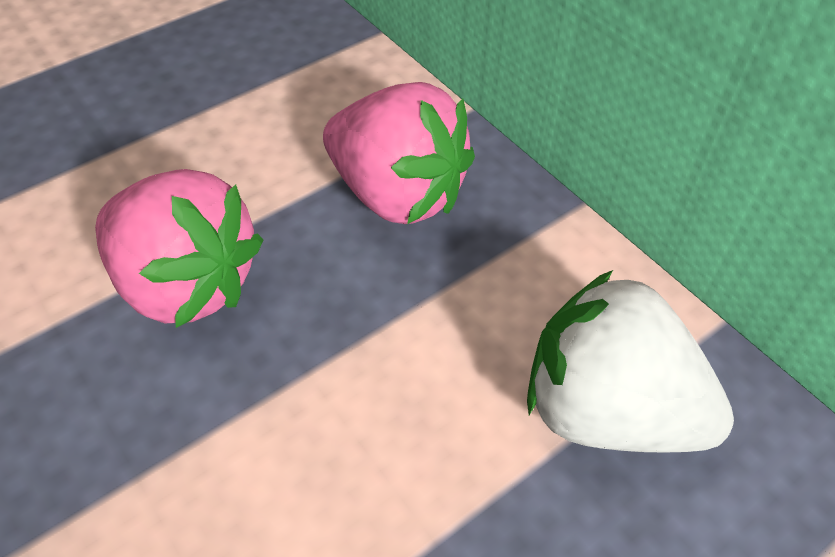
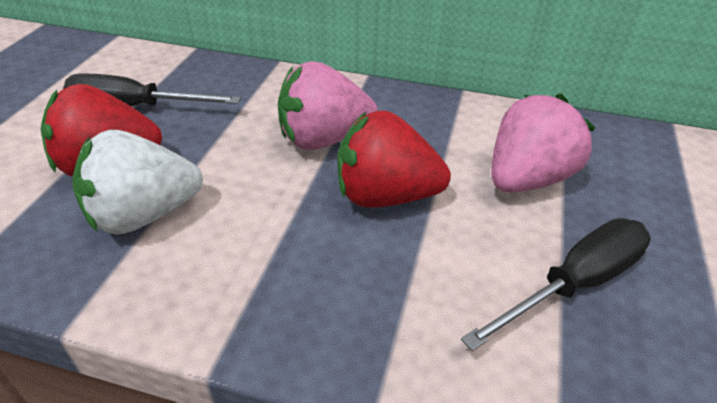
black screwdriver: 0 -> 2
red strawberry: 0 -> 2

